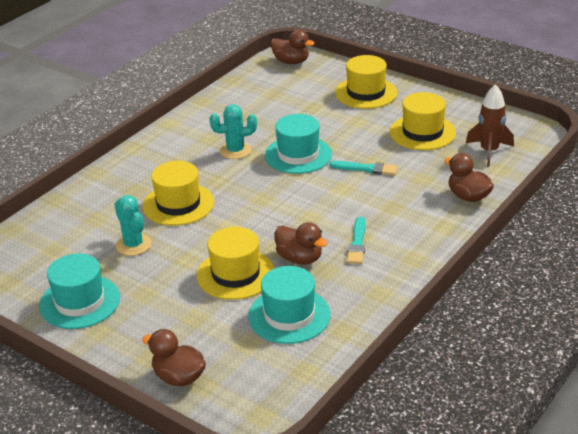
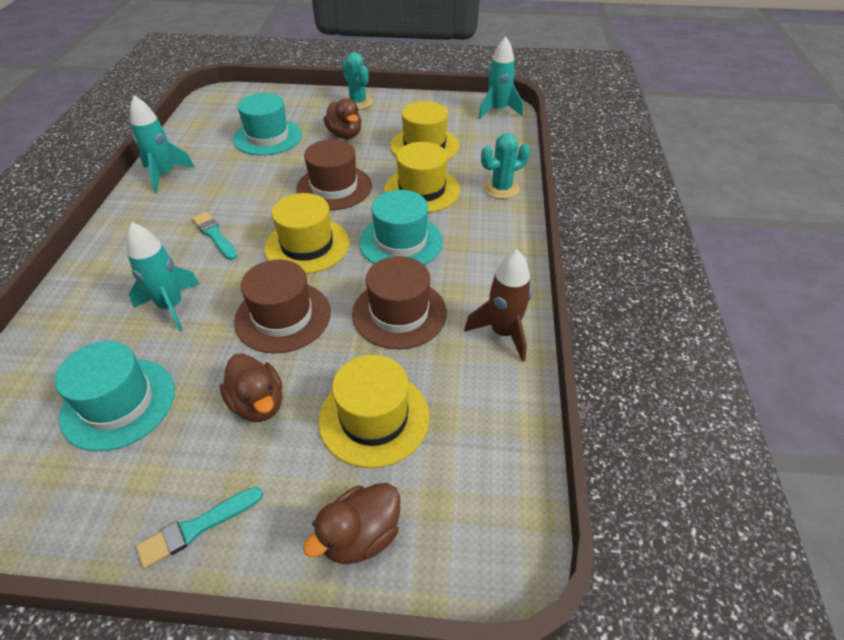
brown duck: 4 -> 3
brown hat: 0 -> 3
turquoise rocket: 0 -> 3

